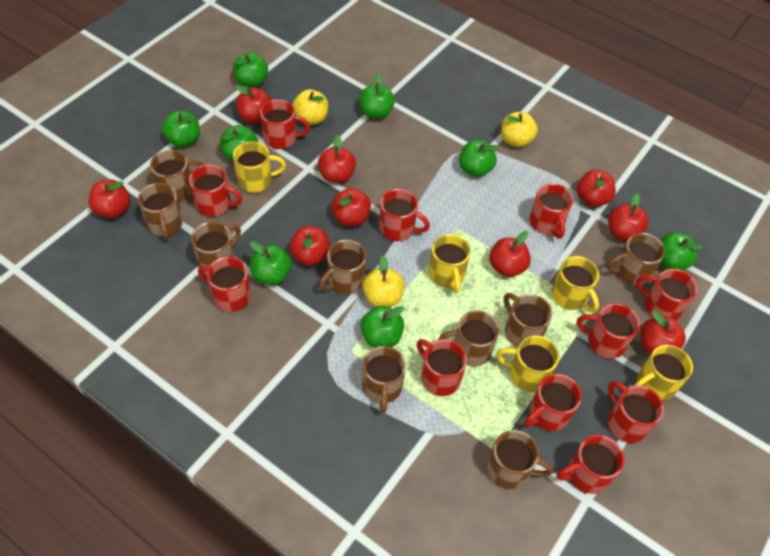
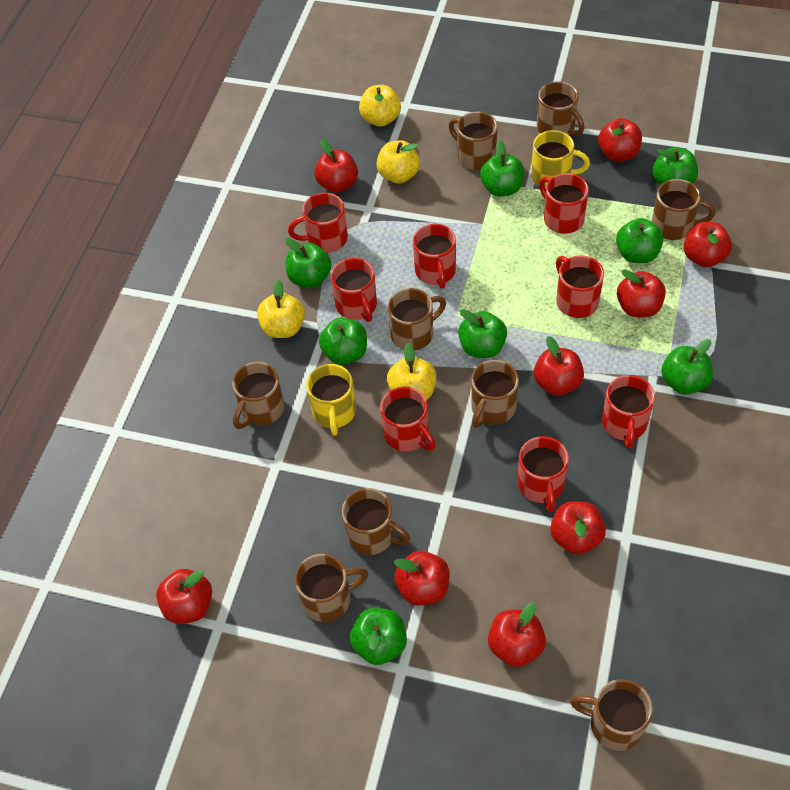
red mug: 11 -> 8
yellow apple: 3 -> 4
yellow mug: 5 -> 2

